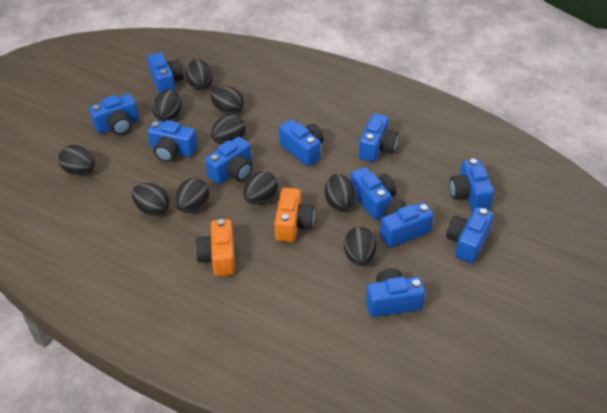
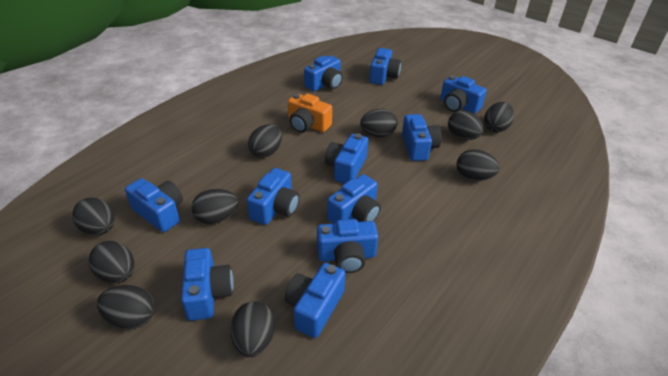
orange camera: 2 -> 1

